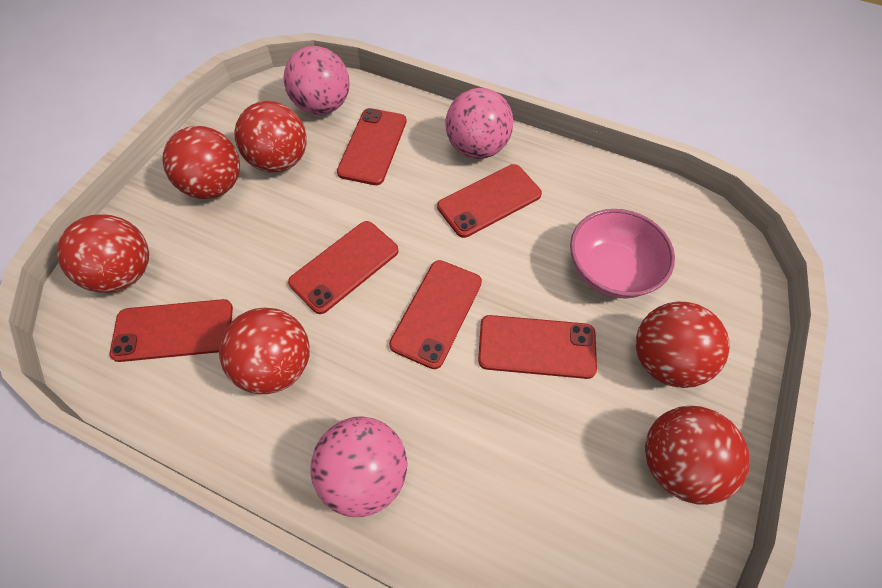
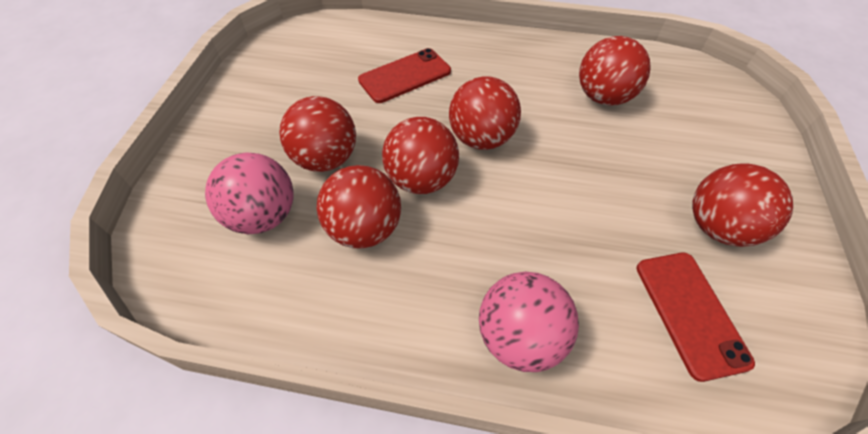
pink ball: 3 -> 2
pink bowl: 1 -> 0
red phone: 6 -> 2

